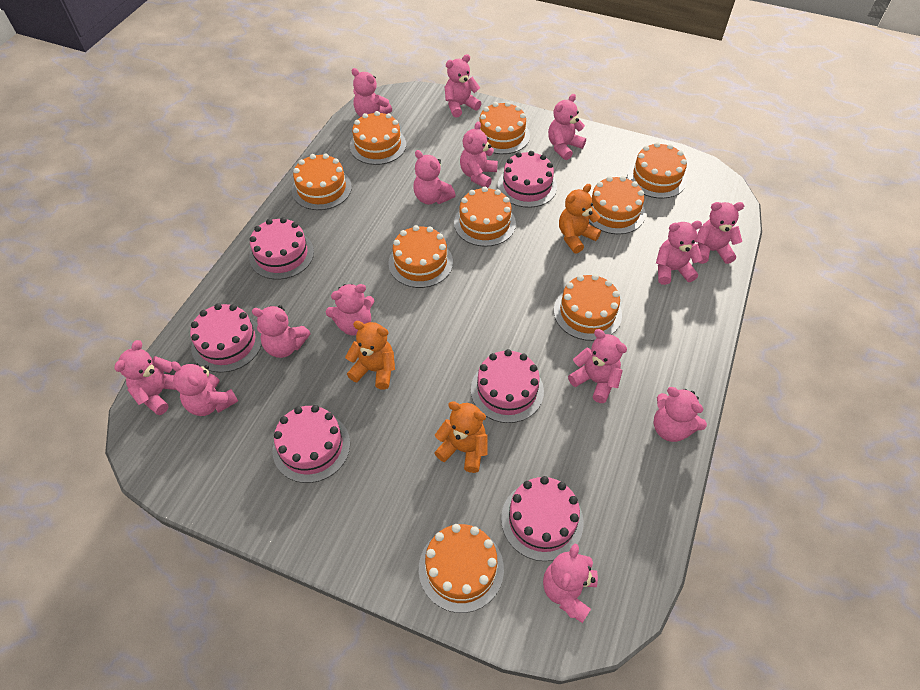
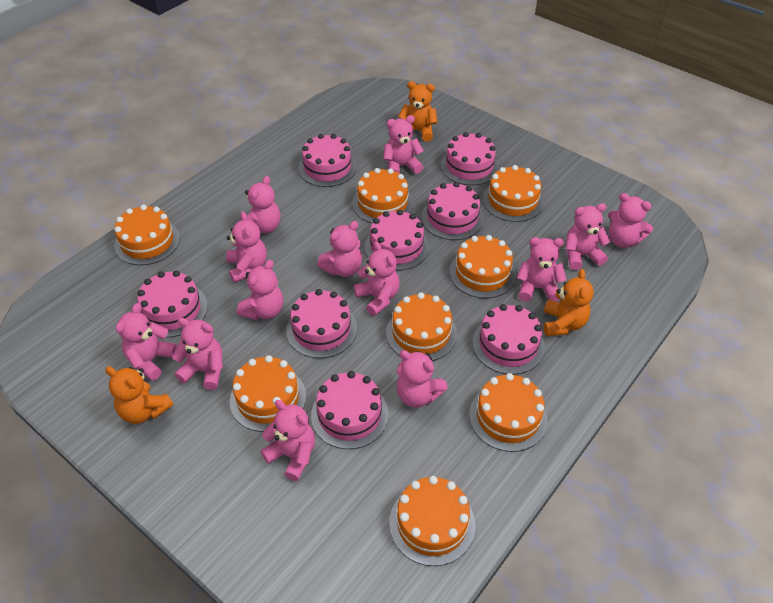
orange cake: 9 -> 8
pink cake: 6 -> 8
pink teddy bear: 14 -> 13

